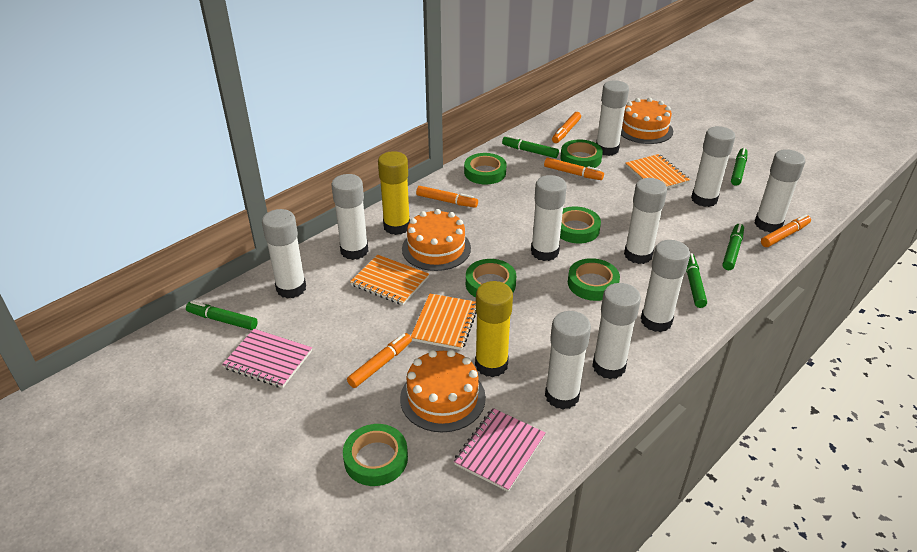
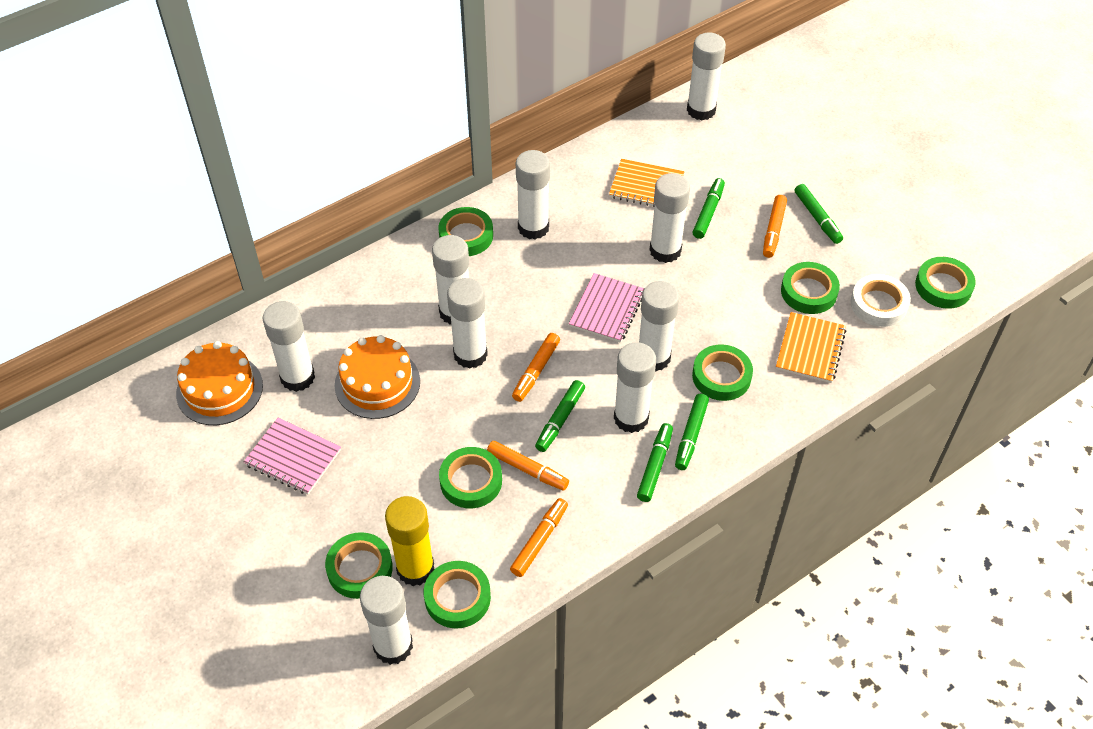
green tape: 6 -> 7
orange cake: 3 -> 2
orange marker: 5 -> 4
orange notebook: 3 -> 2
white glue stick: 10 -> 9
white tape: 0 -> 1
yellow glue stick: 2 -> 1

